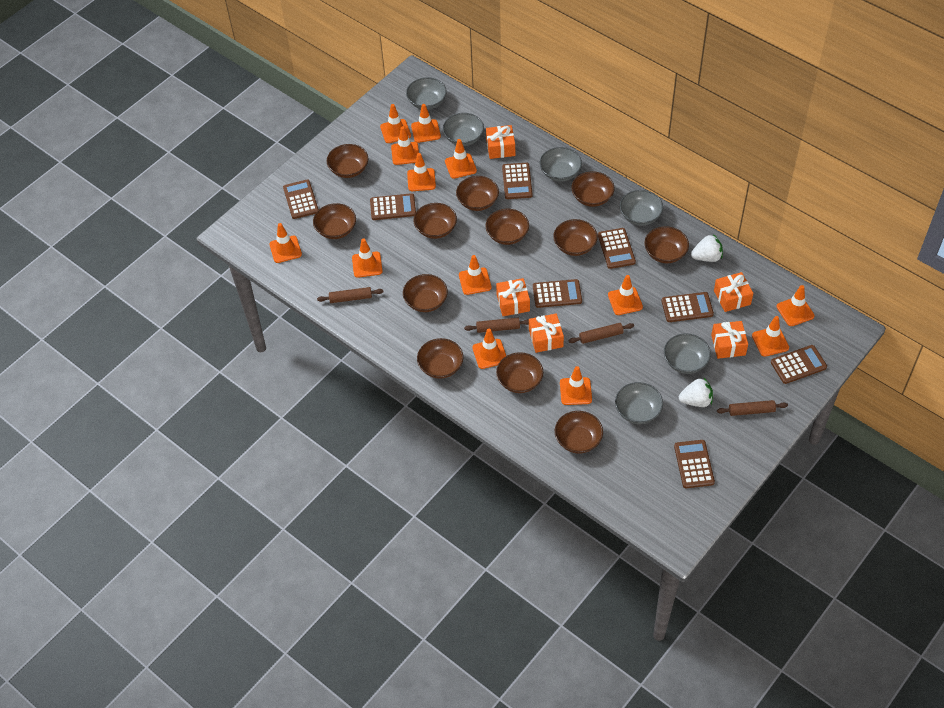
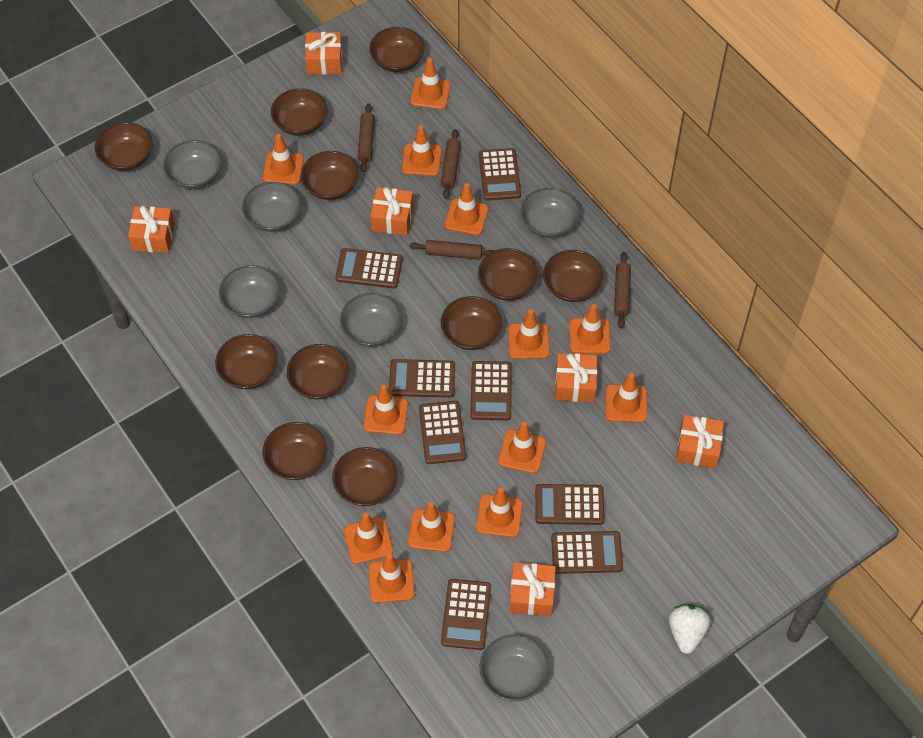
brown bowl: 12 -> 11
orange gift: 5 -> 6
white strawberry: 2 -> 1

